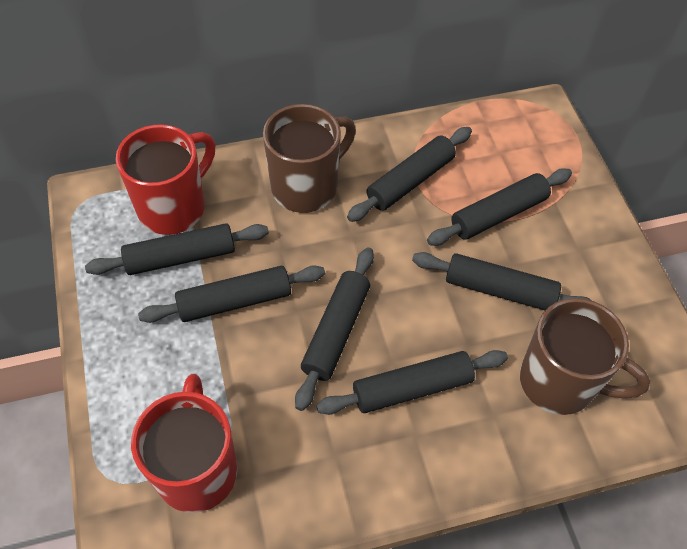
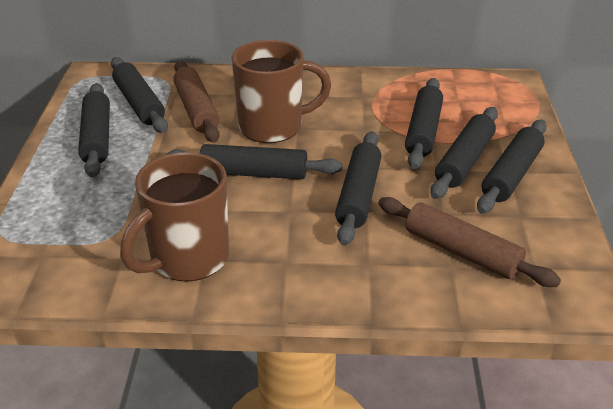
brown rolling pin: 0 -> 2
red mug: 2 -> 0

